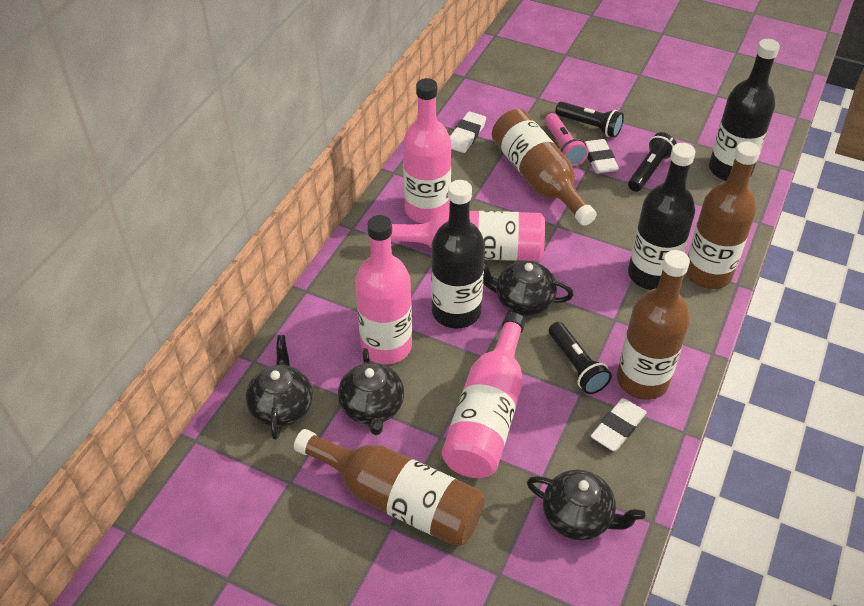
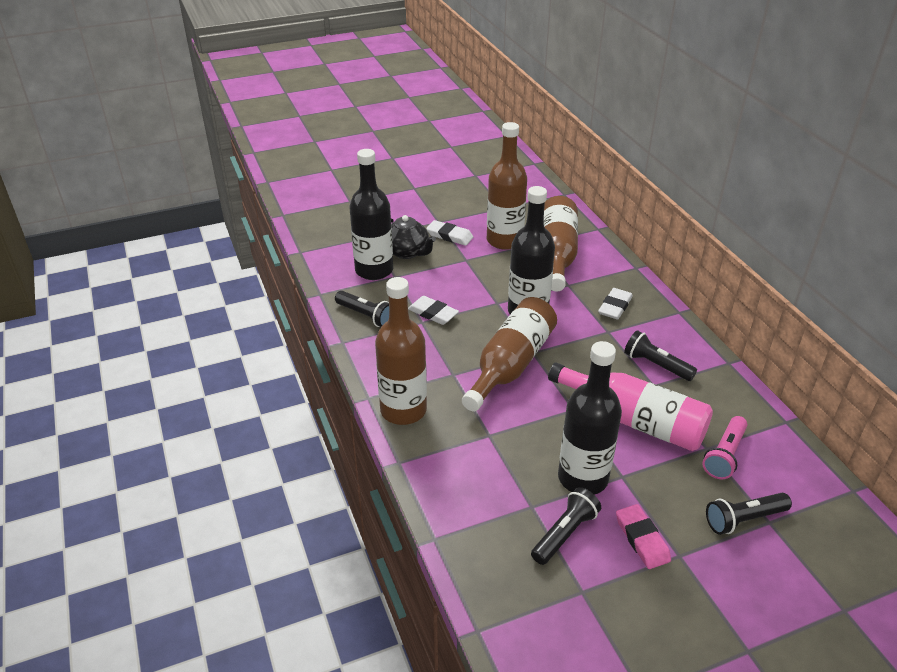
black flashlight: 3 -> 4
black teapot: 4 -> 1
pink bottle: 4 -> 1
pink eraser: 0 -> 1

